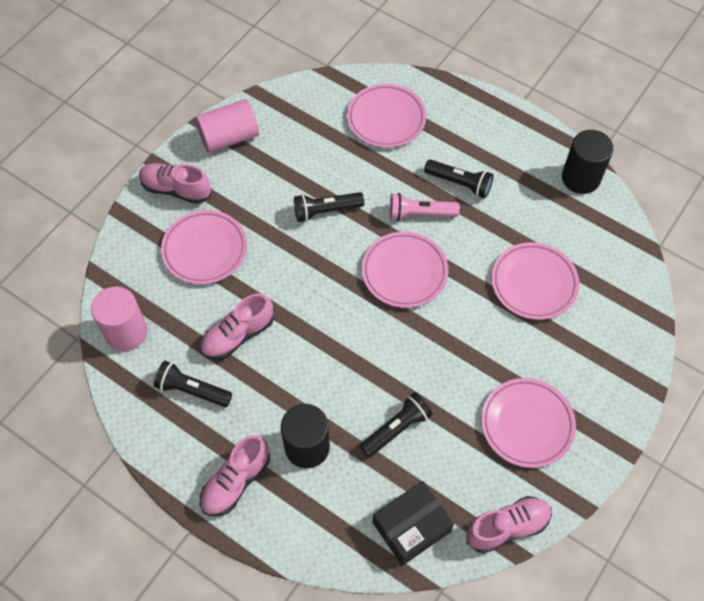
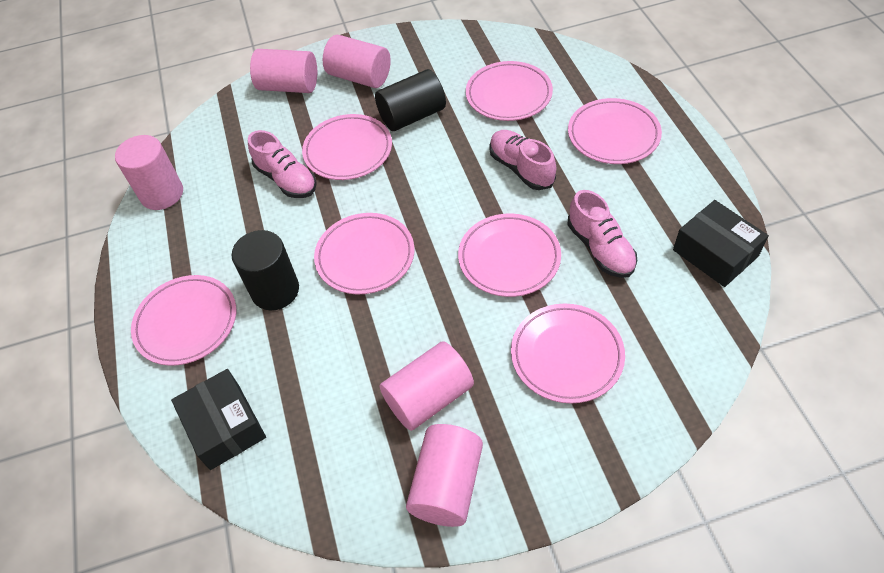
black box: 1 -> 2
black flashlight: 4 -> 0
pink cylinder: 2 -> 5
pink flashlight: 1 -> 0
pink plate: 5 -> 7
pink shoe: 4 -> 3

